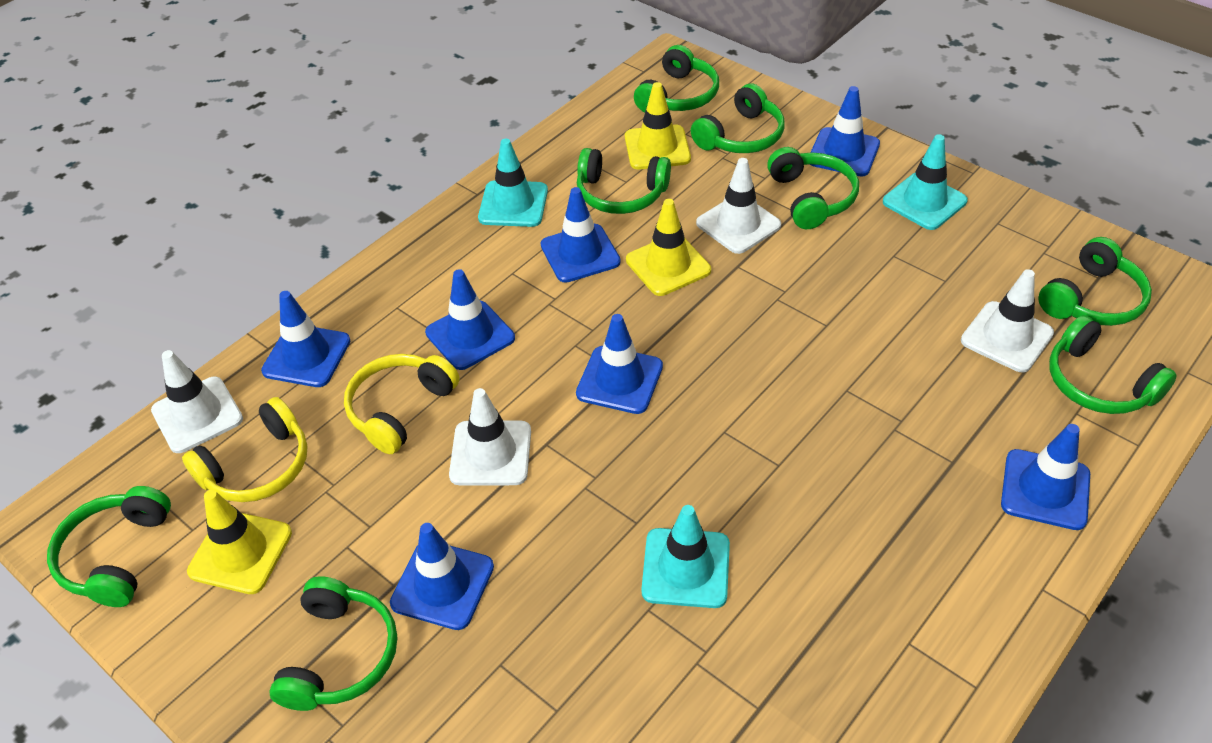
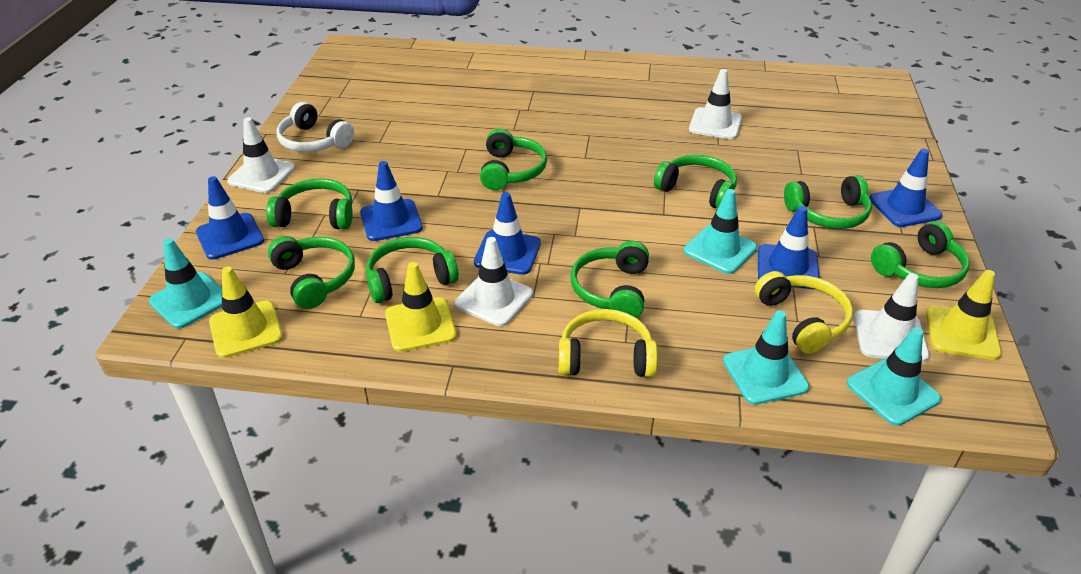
blue traffic cone: 7 -> 5
turquoise traffic cone: 3 -> 4
white headphones: 0 -> 1

